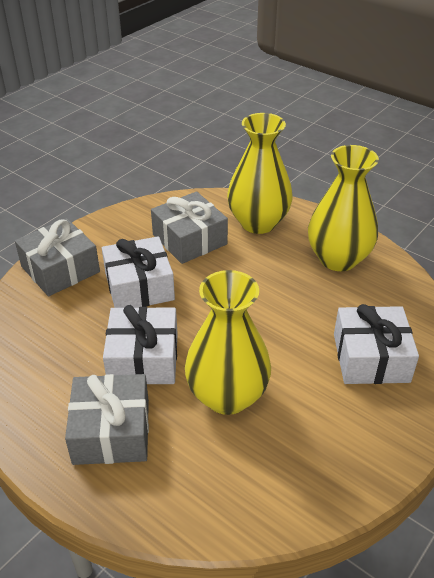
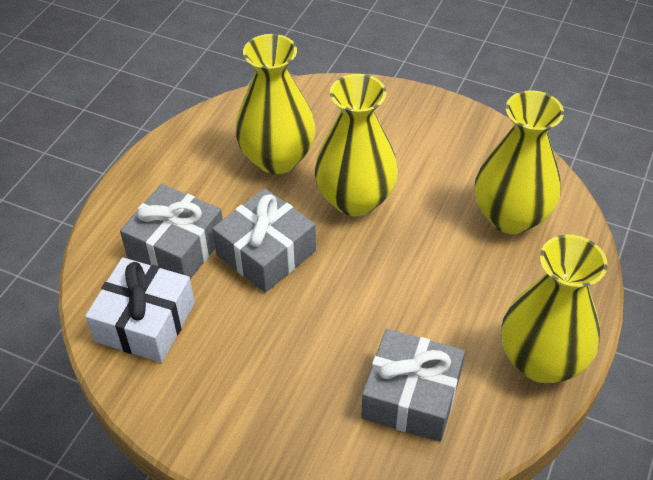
white gift: 3 -> 1
yellow vase: 3 -> 4

